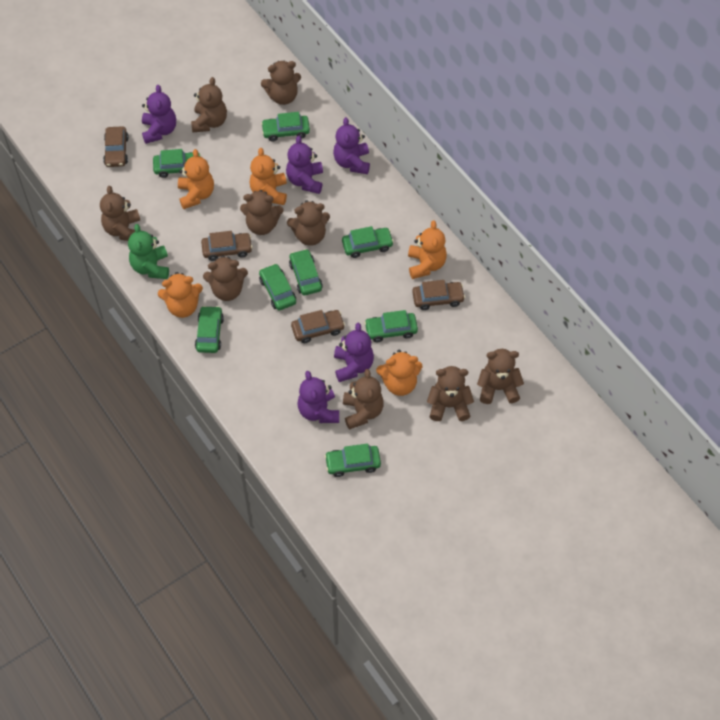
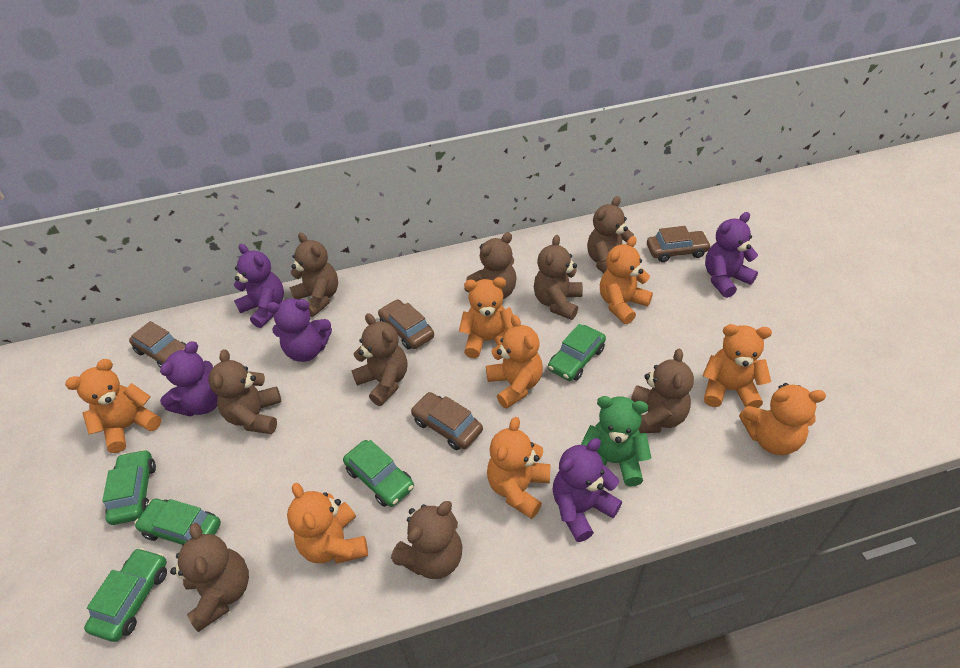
green car: 8 -> 5
orange teddy bear: 5 -> 8

